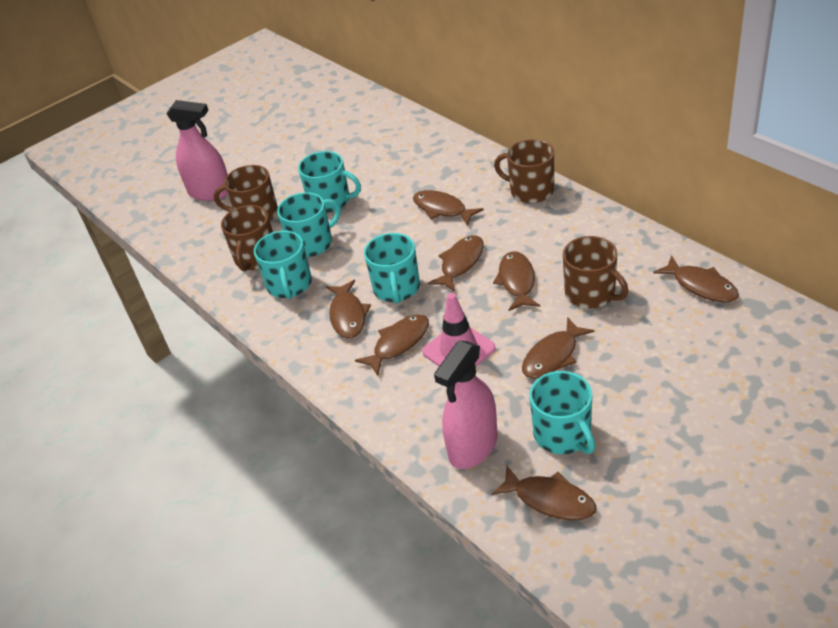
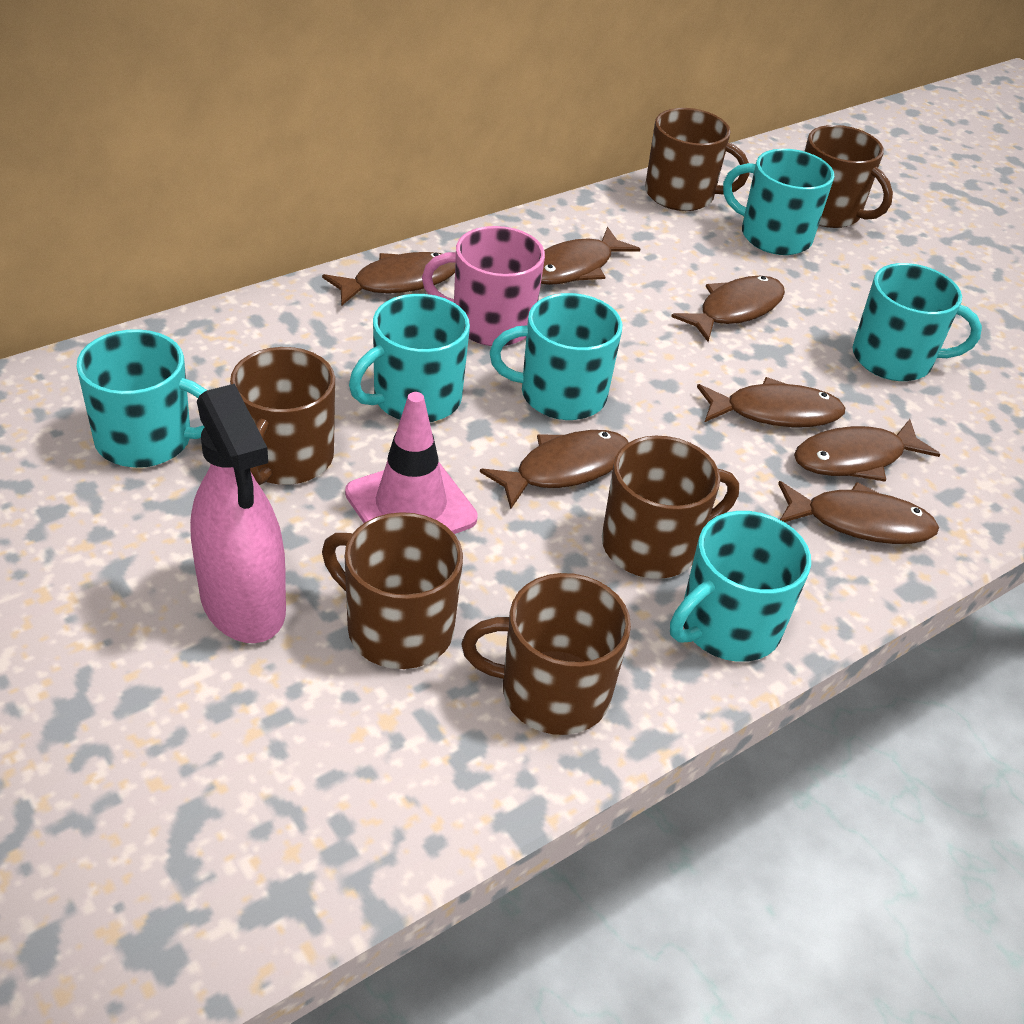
brown fish: 8 -> 7
brown mug: 4 -> 6
pink mug: 0 -> 1
pink spray bottle: 2 -> 1
turquoise mug: 5 -> 6

